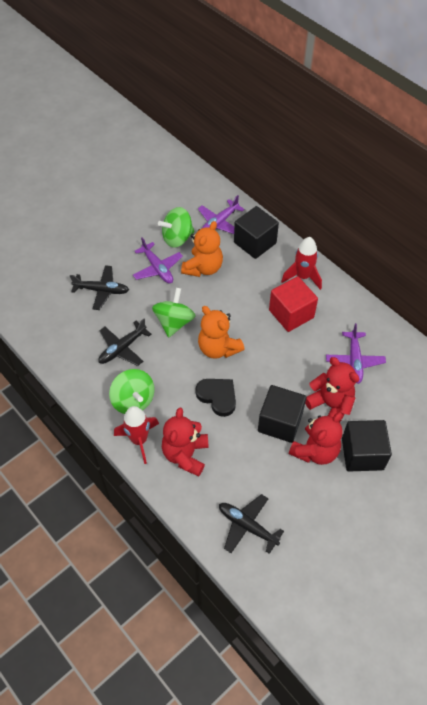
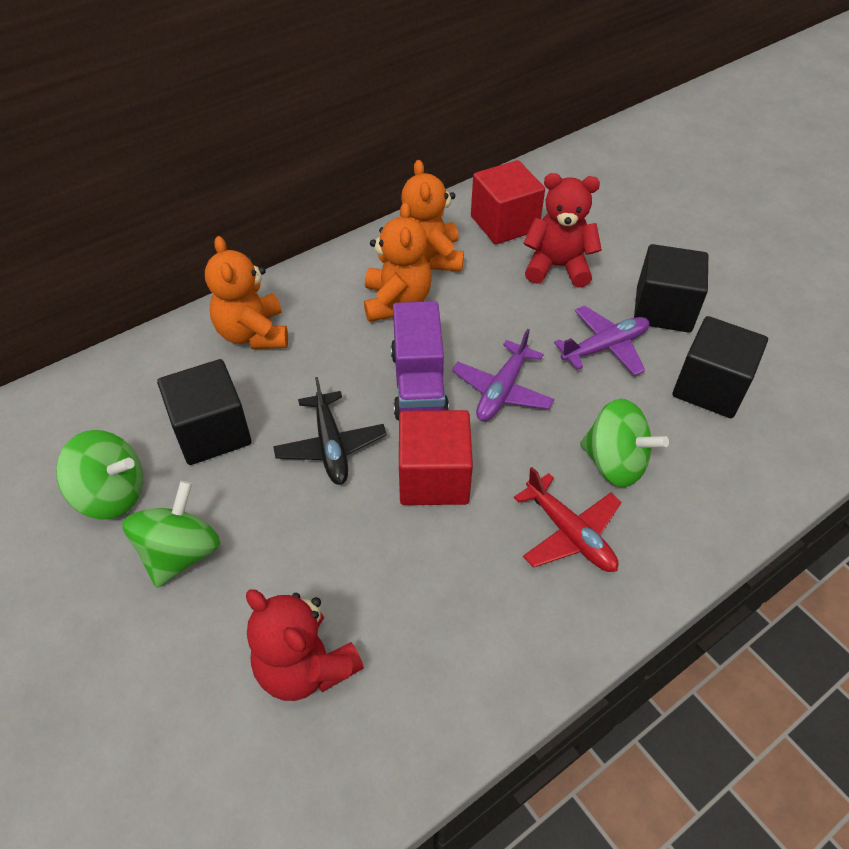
black heart: 1 -> 0
black plane: 3 -> 1
orange teddy bear: 2 -> 3
purple plane: 3 -> 2
purple truck: 0 -> 1
red cube: 1 -> 2
red plane: 0 -> 1
red rocket: 2 -> 0
red teddy bear: 3 -> 2

